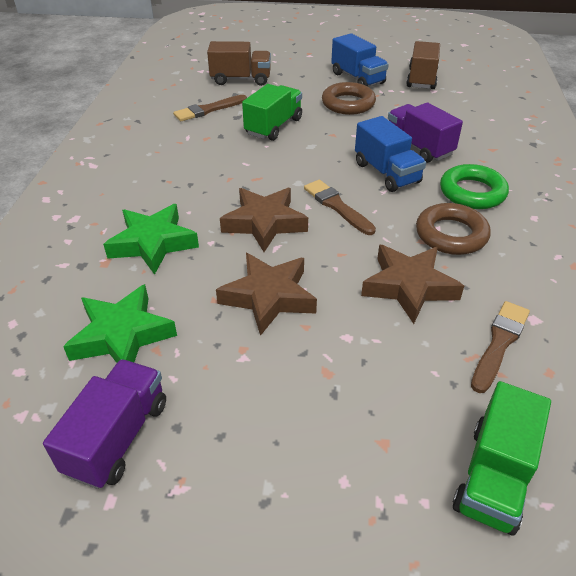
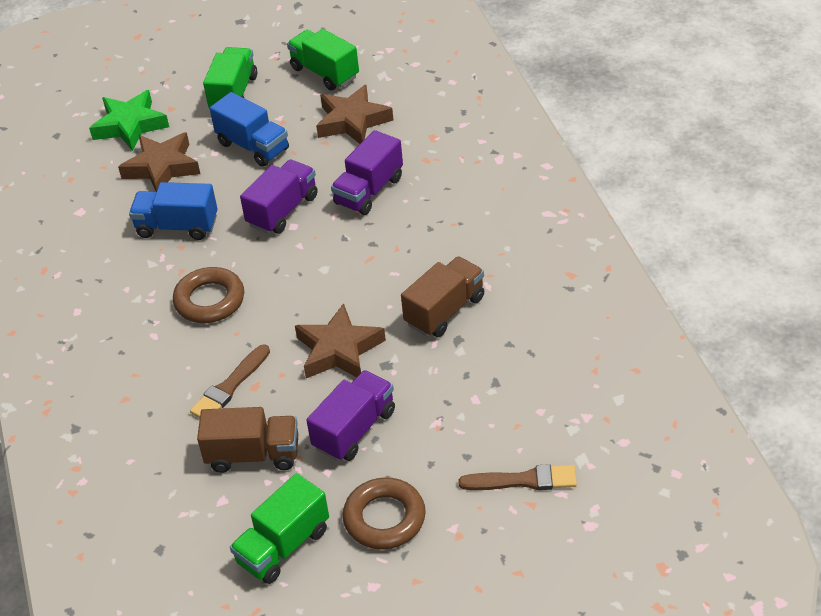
brown brush: 3 -> 2
green ring: 1 -> 0
green star: 2 -> 1
green truck: 2 -> 3
purple truck: 2 -> 3

